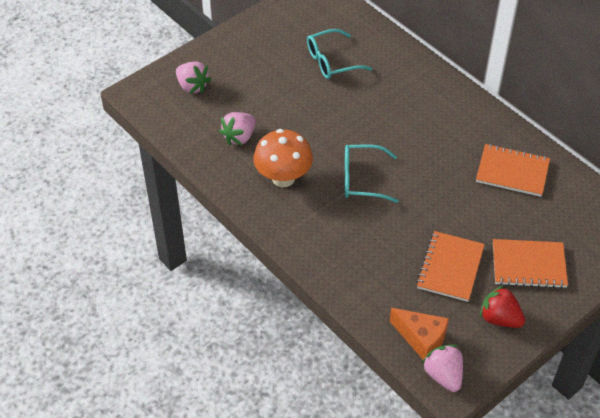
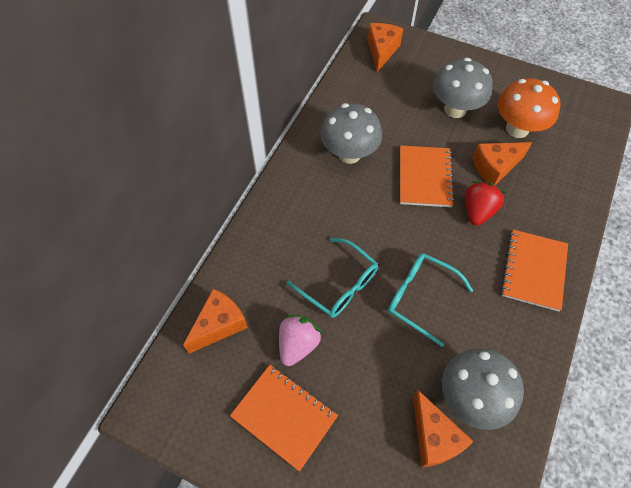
grey mushroom: 0 -> 3
orange cheese: 1 -> 4
pink strawberry: 3 -> 1

